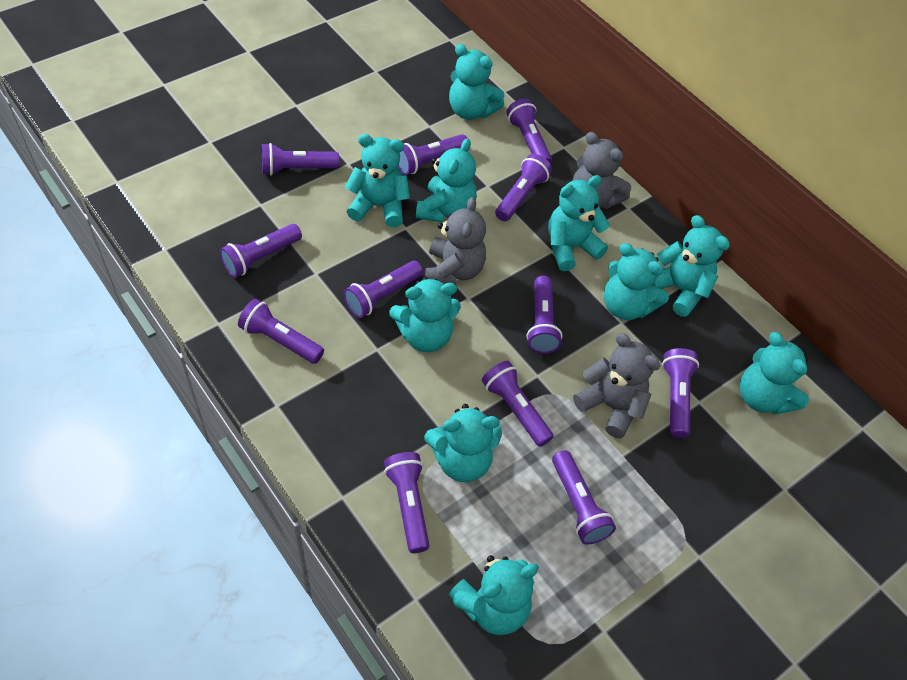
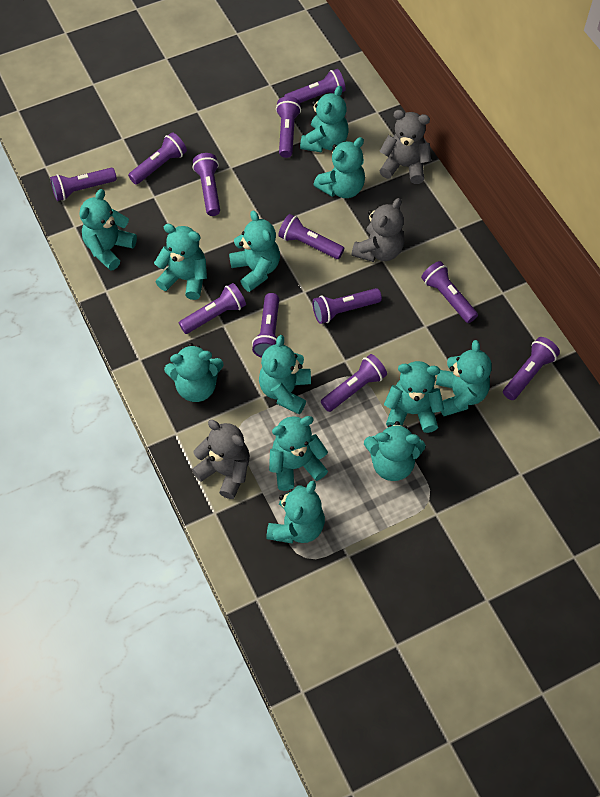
turquoise teddy bear: 10 -> 12

